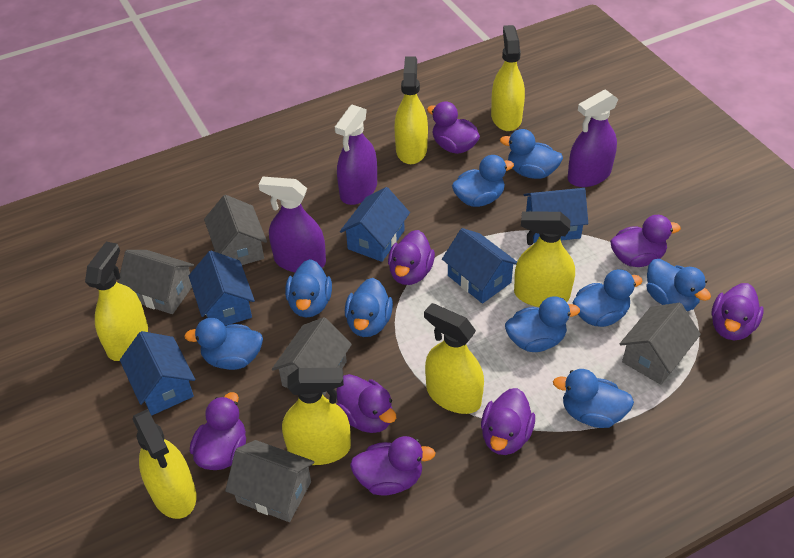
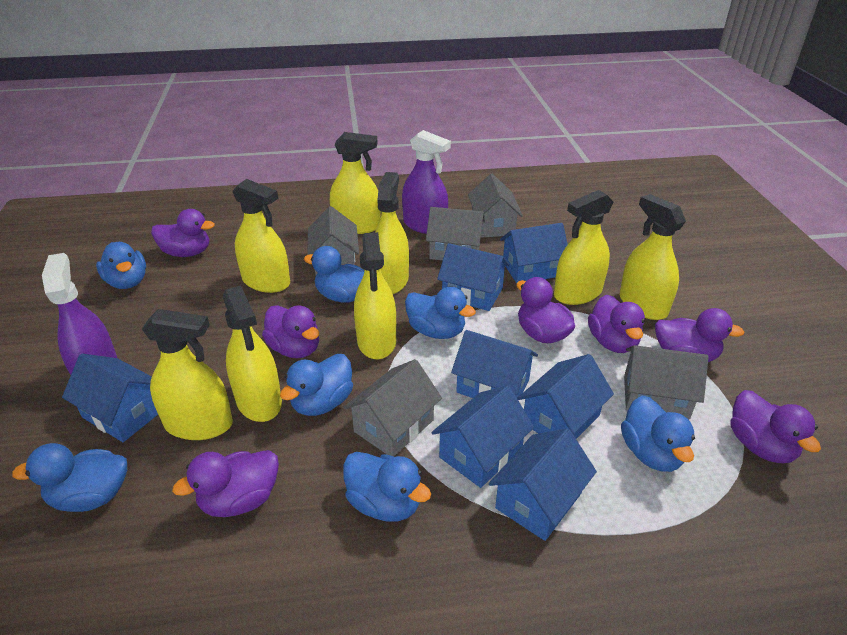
blue duck: 9 -> 7
blue house: 5 -> 7
purple duck: 8 -> 7
purple spray bottle: 3 -> 2
yellow spray bottle: 7 -> 8

